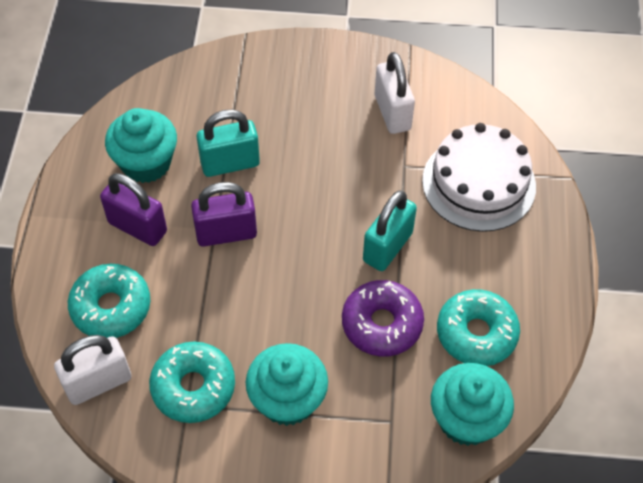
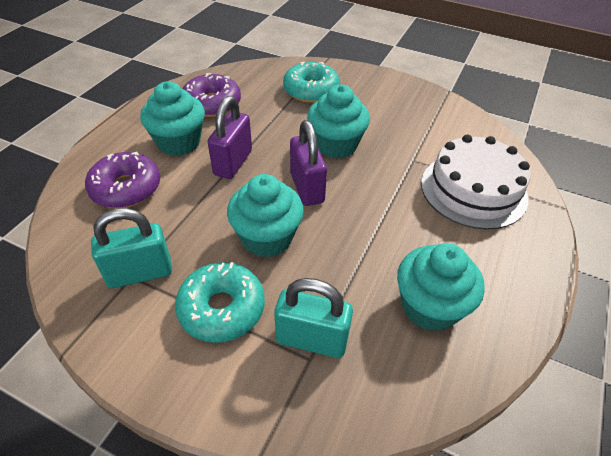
purple donut: 1 -> 2
turquoise cupcake: 3 -> 4
turquoise donut: 3 -> 2
white padlock: 2 -> 0

